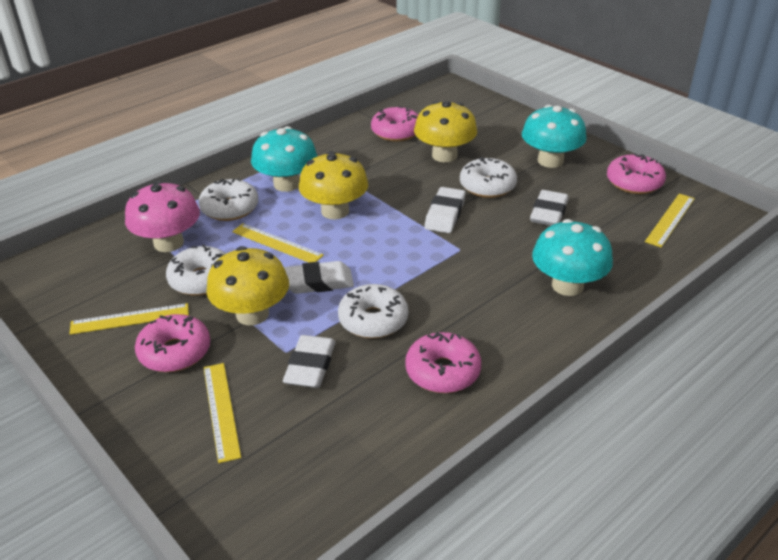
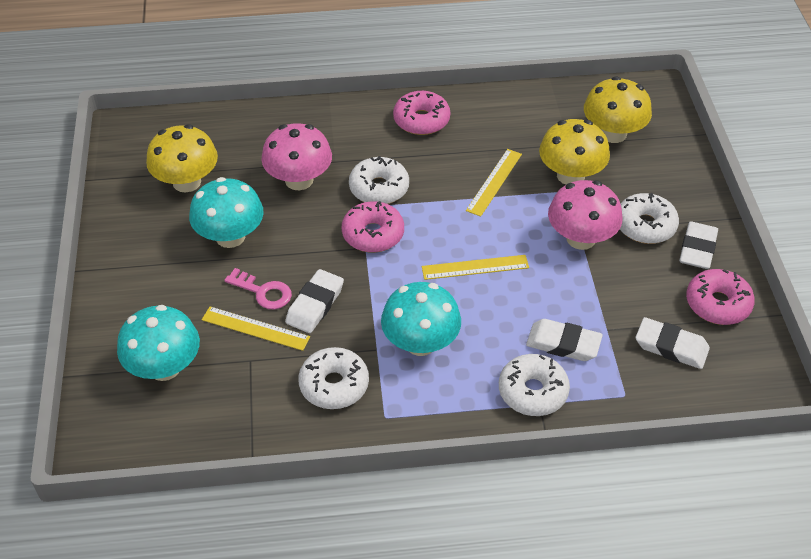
pink donut: 4 -> 3
pink key: 0 -> 1
pink mushroom: 1 -> 2
yellow ruler: 4 -> 3

